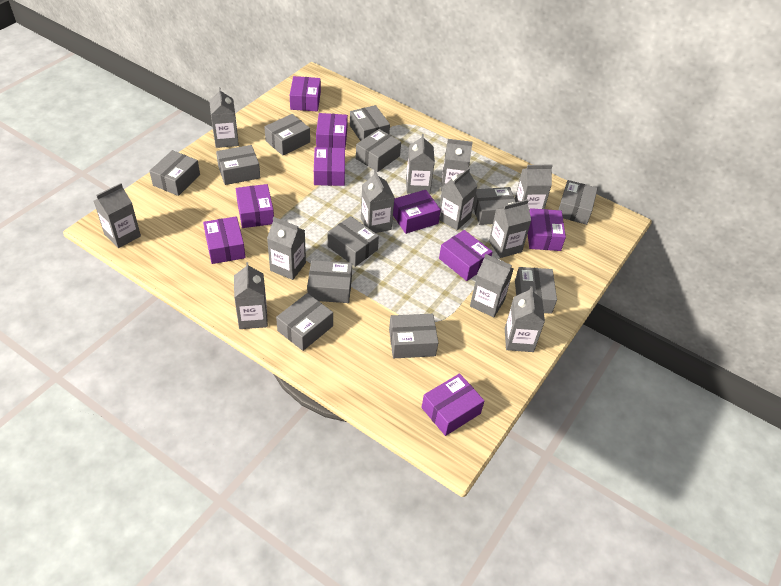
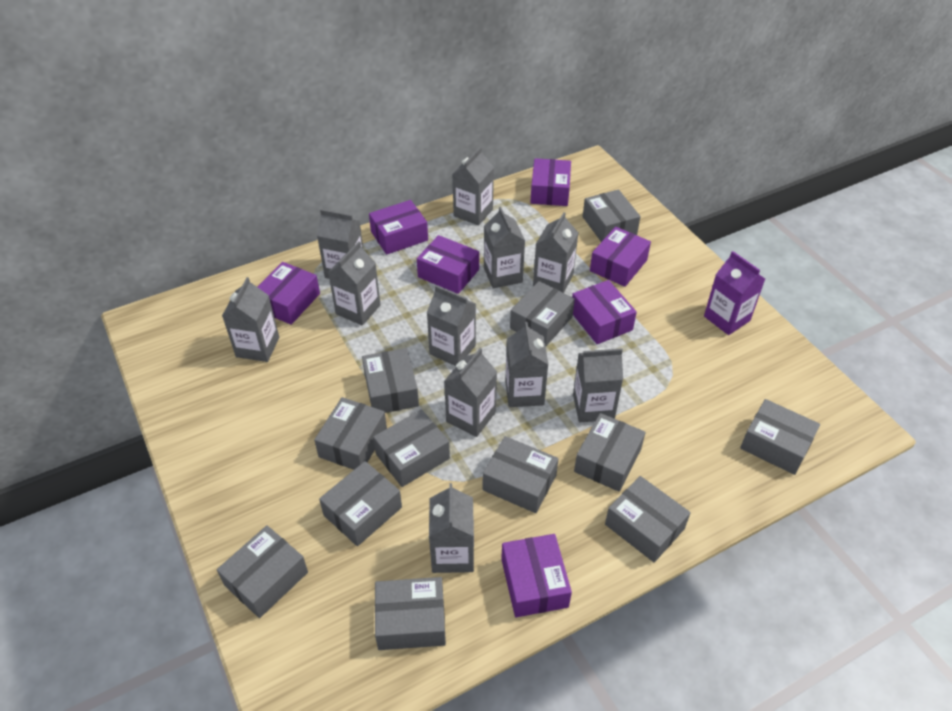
grey carton: 12 -> 11
purple box: 9 -> 7
purple carton: 0 -> 1

